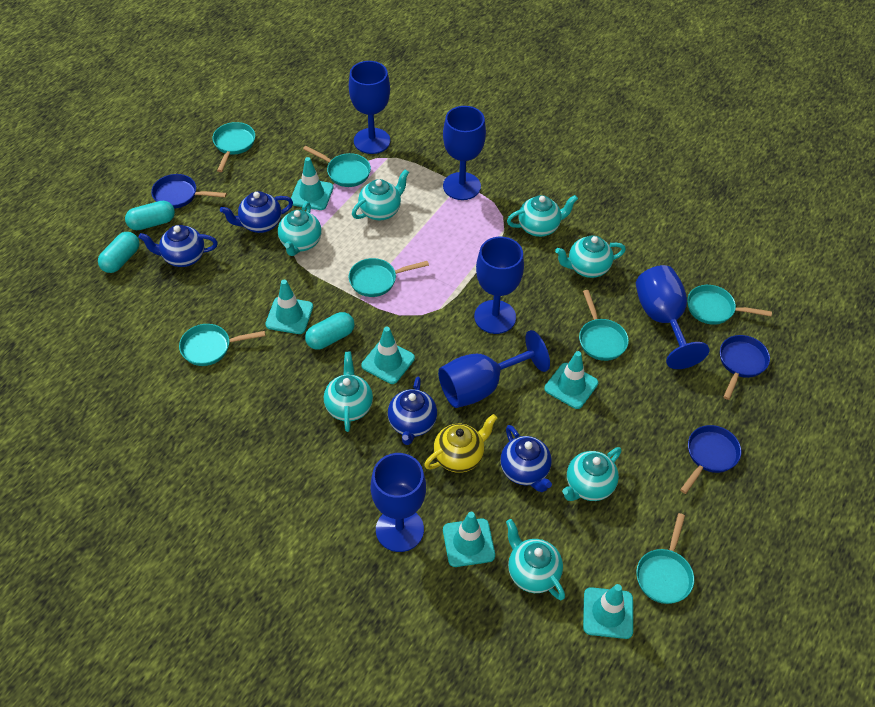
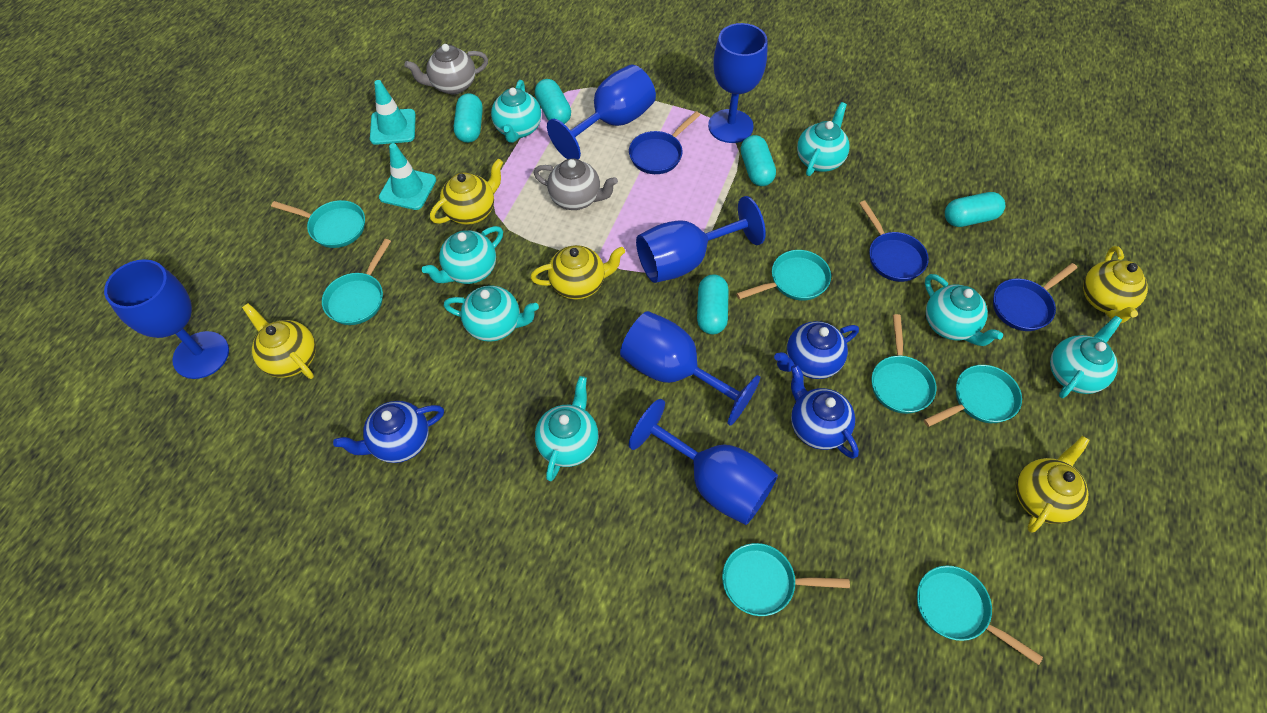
blue teapot: 4 -> 3
grey teapot: 0 -> 2
turquoise capsule: 3 -> 5
turquoise traffic cone: 6 -> 2
yellow teapot: 1 -> 5

